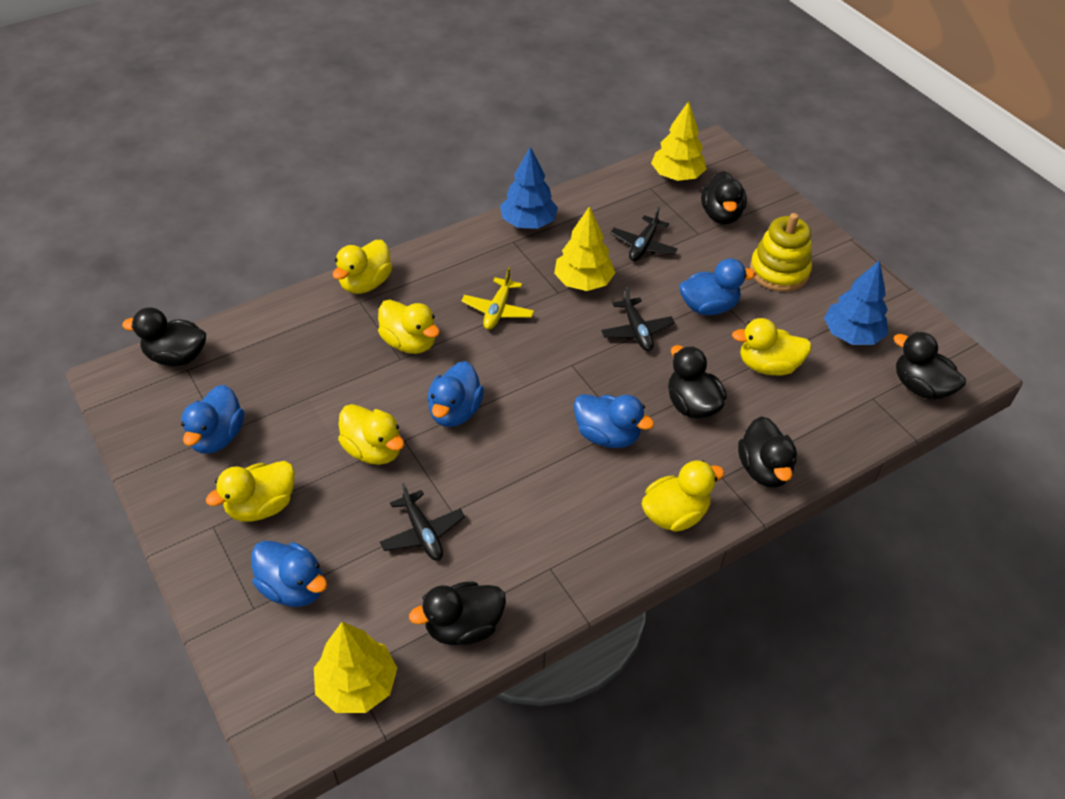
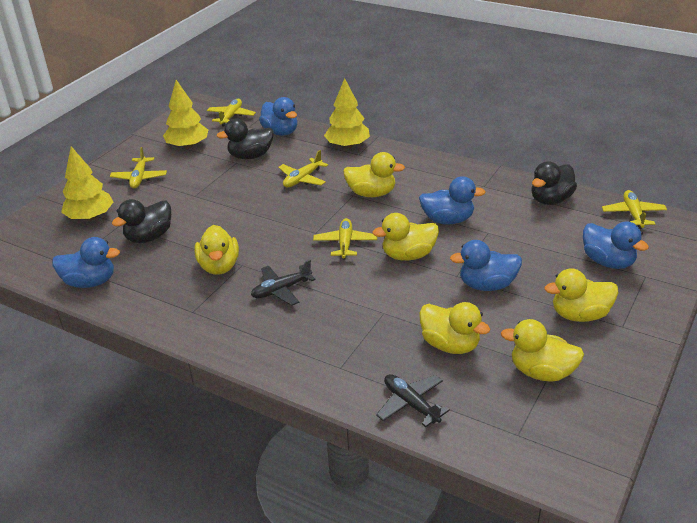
black duck: 6 -> 3
black plane: 3 -> 2
blue tree: 2 -> 0
yellow plane: 1 -> 5
yellow stacking toy: 1 -> 0

